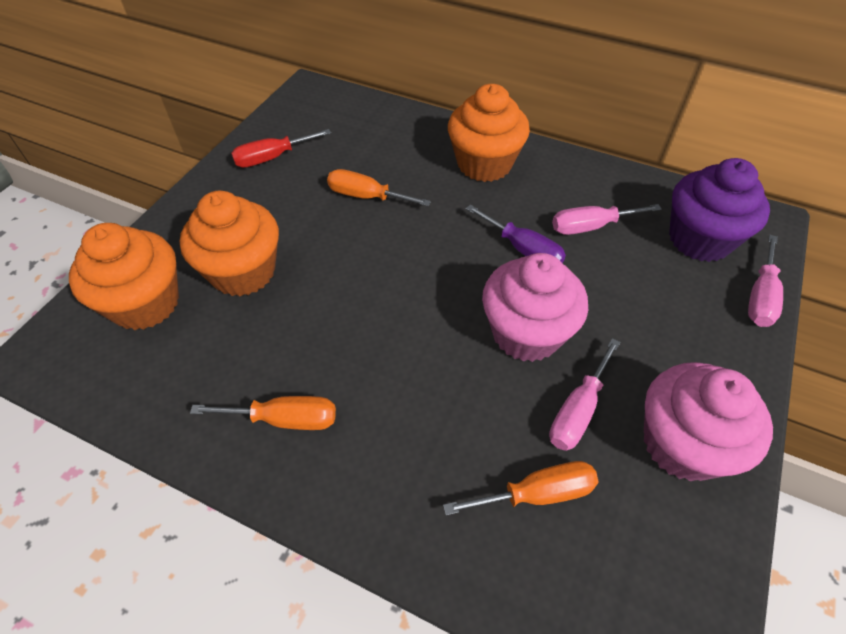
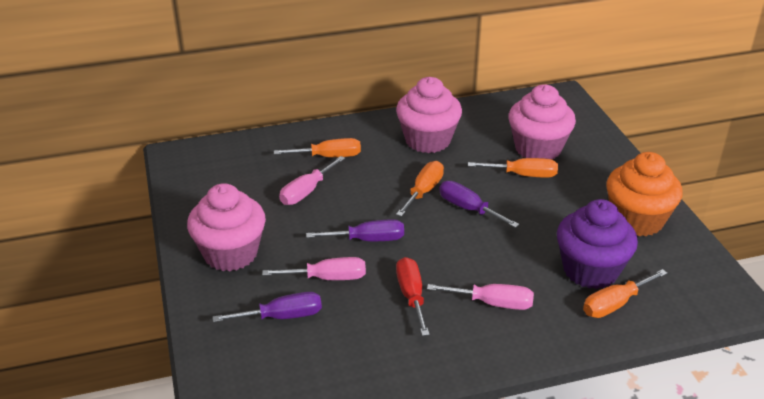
orange cupcake: 3 -> 1
orange screwdriver: 3 -> 4
pink cupcake: 2 -> 3
purple screwdriver: 1 -> 3

